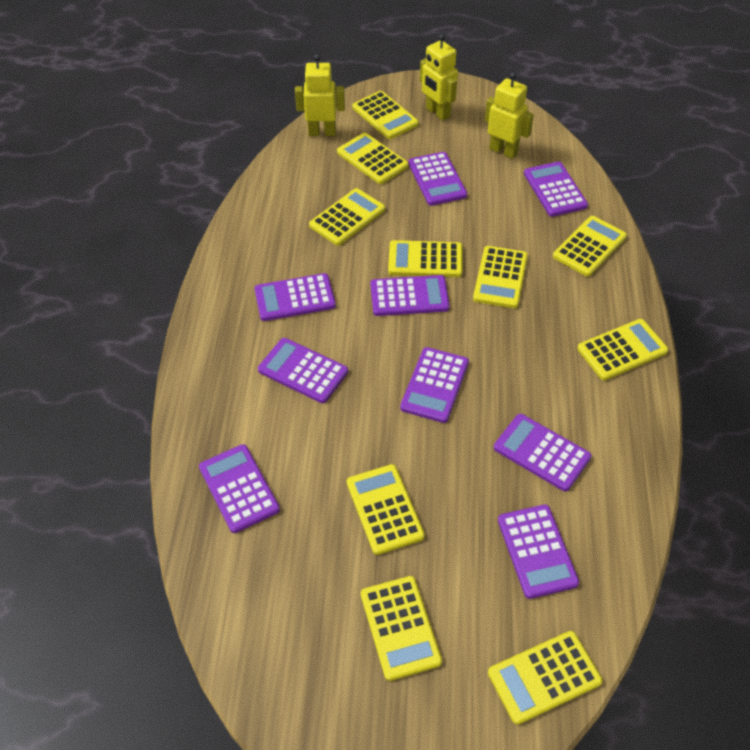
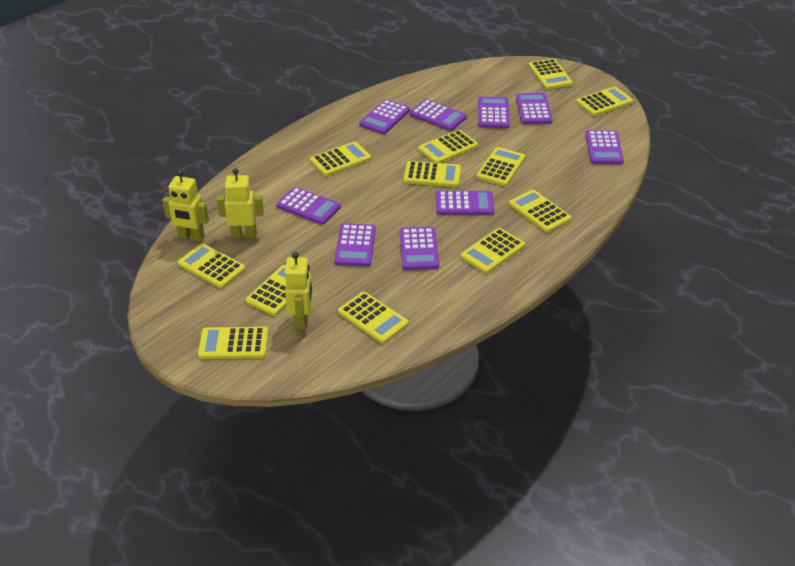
yellow calculator: 10 -> 12

